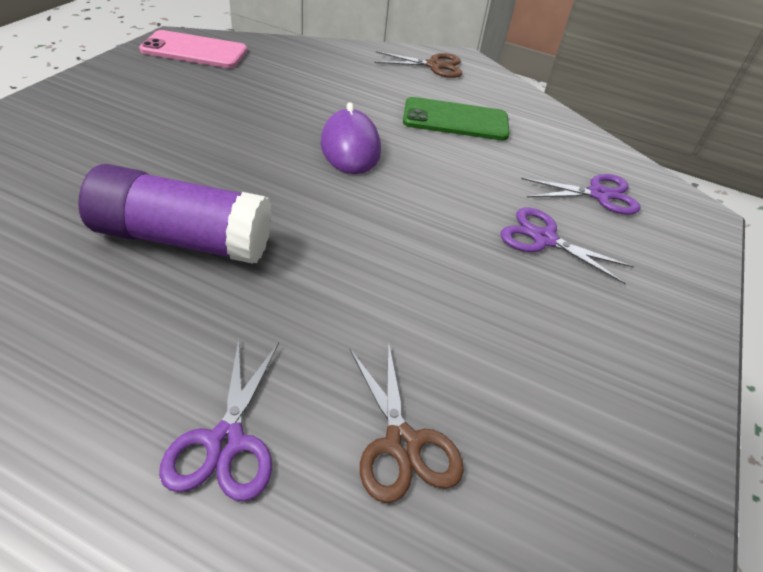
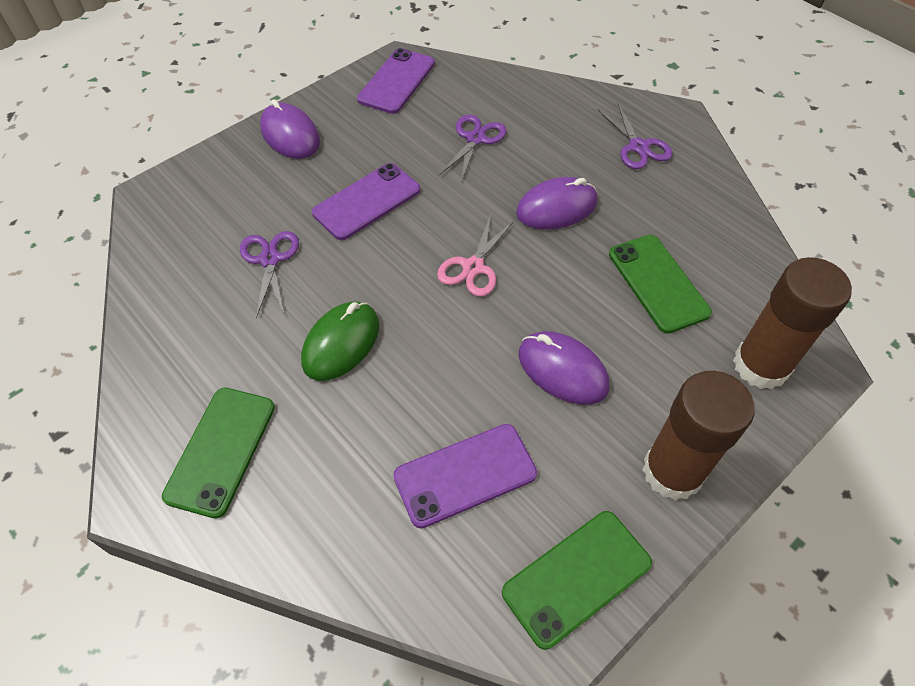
brown glue stick: 0 -> 2
brown scissors: 2 -> 0
green mouse: 0 -> 1
green phone: 1 -> 3
pink phone: 1 -> 0
pink scissors: 0 -> 1
purple glue stick: 1 -> 0
purple mouse: 1 -> 3
purple phone: 0 -> 3

